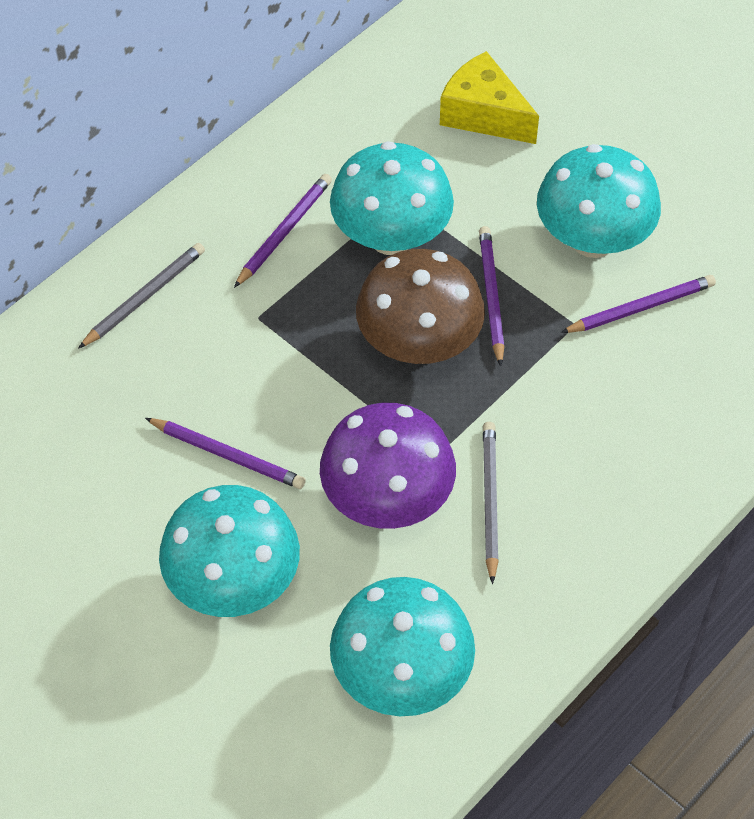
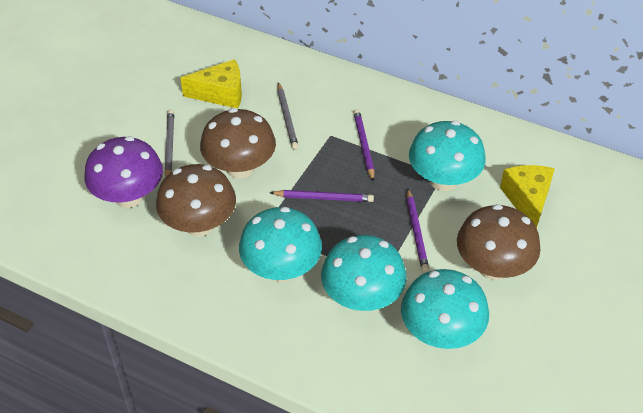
brown mushroom: 1 -> 3
purple pencil: 4 -> 3
yellow cheese: 1 -> 2

